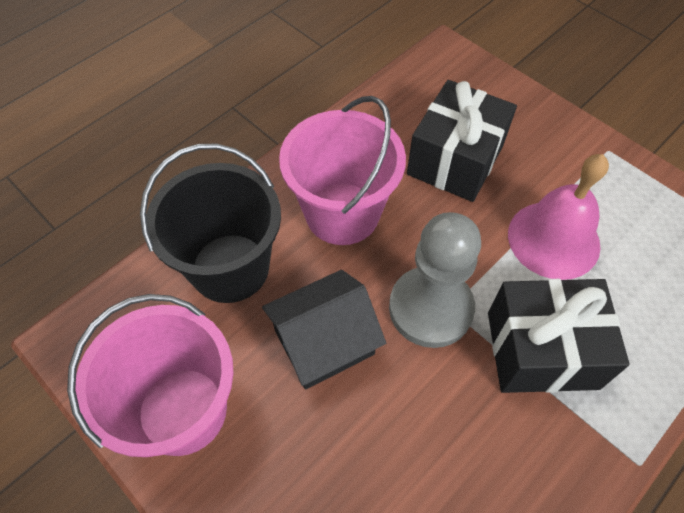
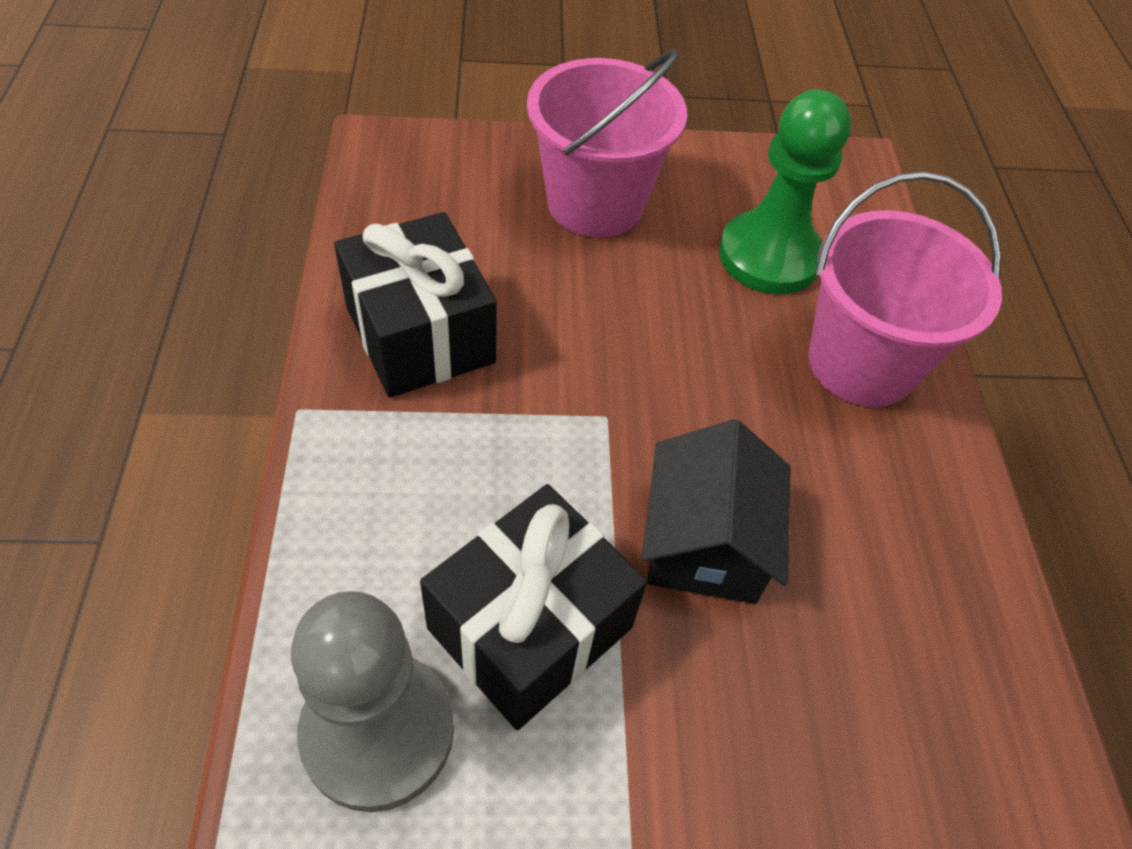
black bucket: 1 -> 0
green pawn: 0 -> 1
pink bell: 1 -> 0

